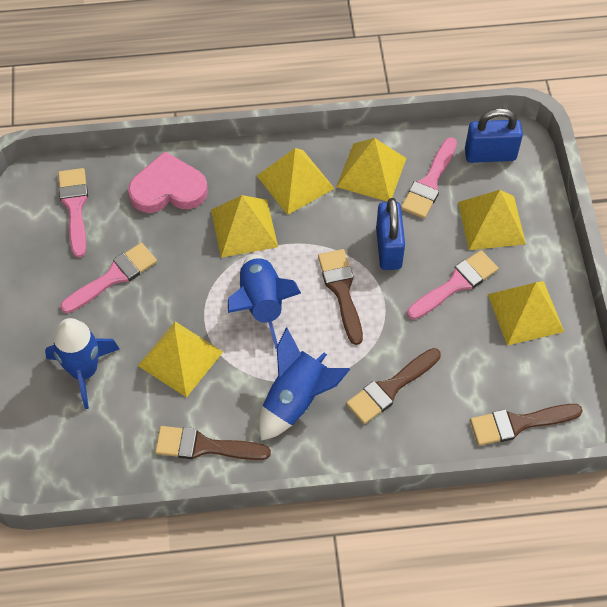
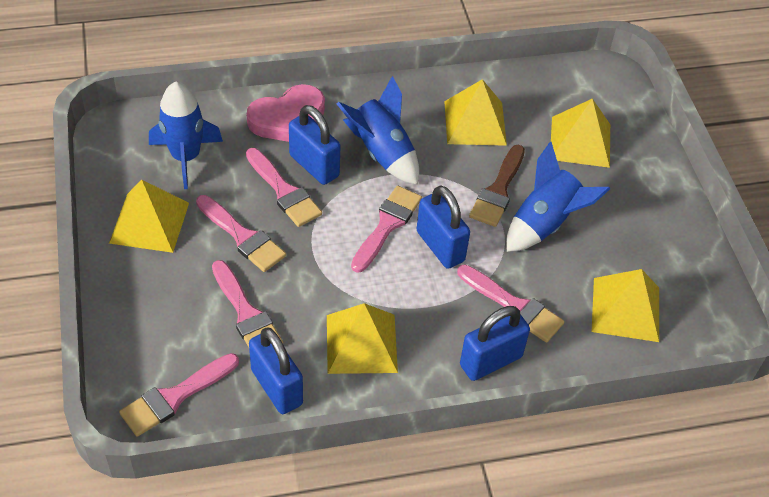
blue padlock: 2 -> 4
brown brush: 4 -> 1
pink brush: 4 -> 6
yellow pyramid: 6 -> 5

